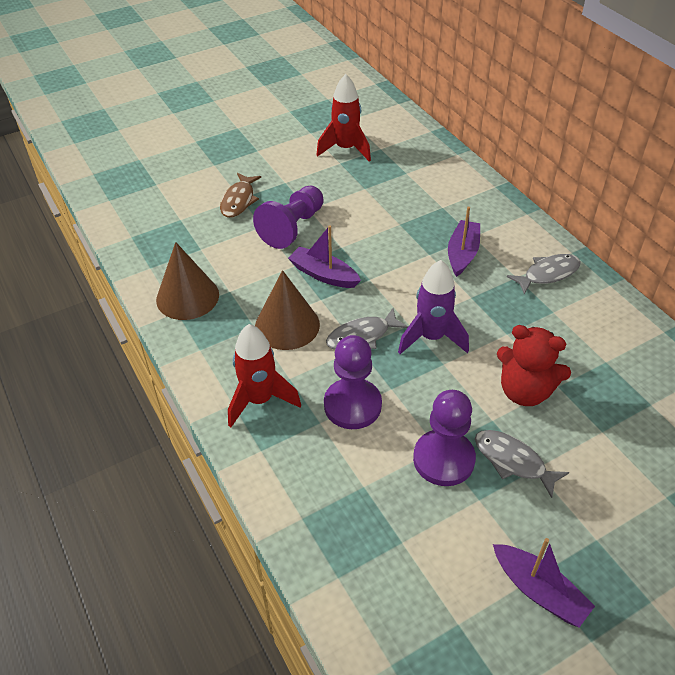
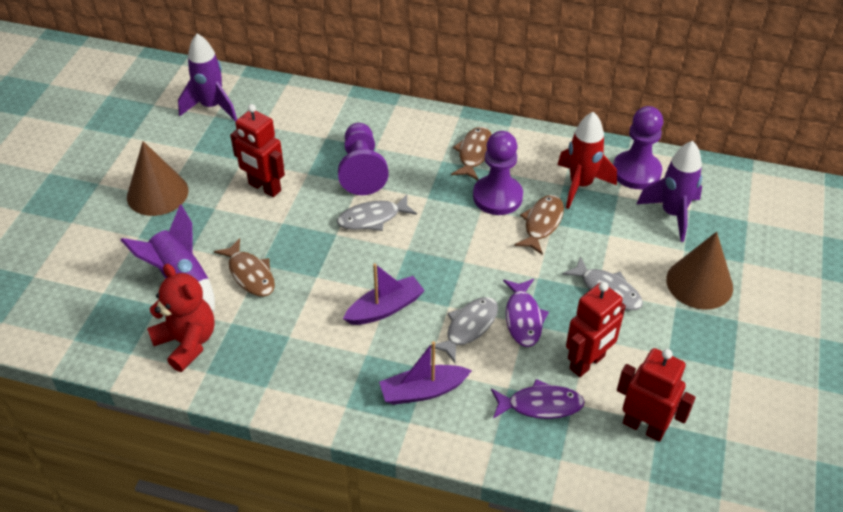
brown fish: 1 -> 3
purple boat: 3 -> 2
purple fish: 0 -> 2
purple rocket: 1 -> 3
red robot: 0 -> 3
red rocket: 2 -> 1

